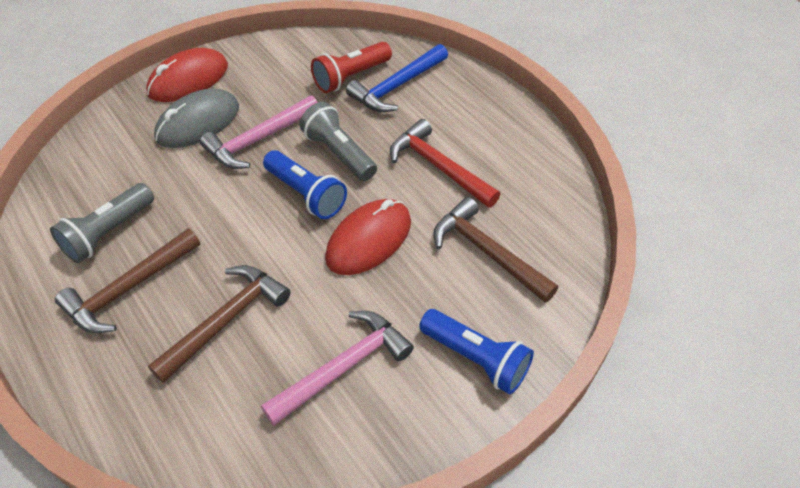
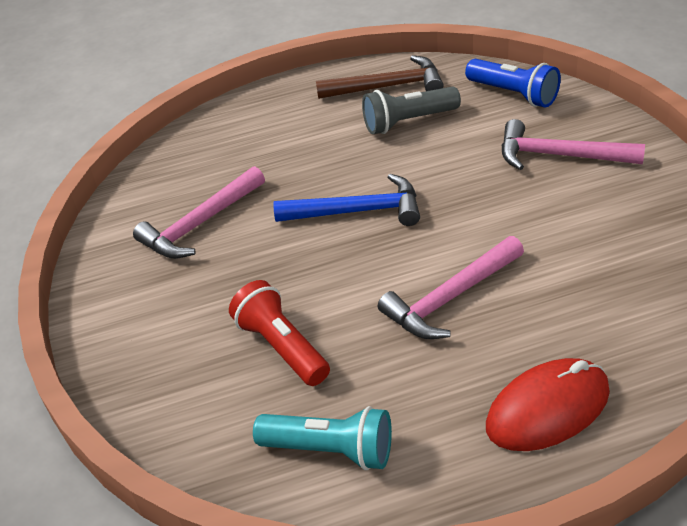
blue flashlight: 2 -> 1
brown hammer: 3 -> 1
grey flashlight: 2 -> 1
grey mouse: 1 -> 0
pink hammer: 2 -> 3
red hammer: 1 -> 0
red mouse: 2 -> 1
turquoise flashlight: 0 -> 1

